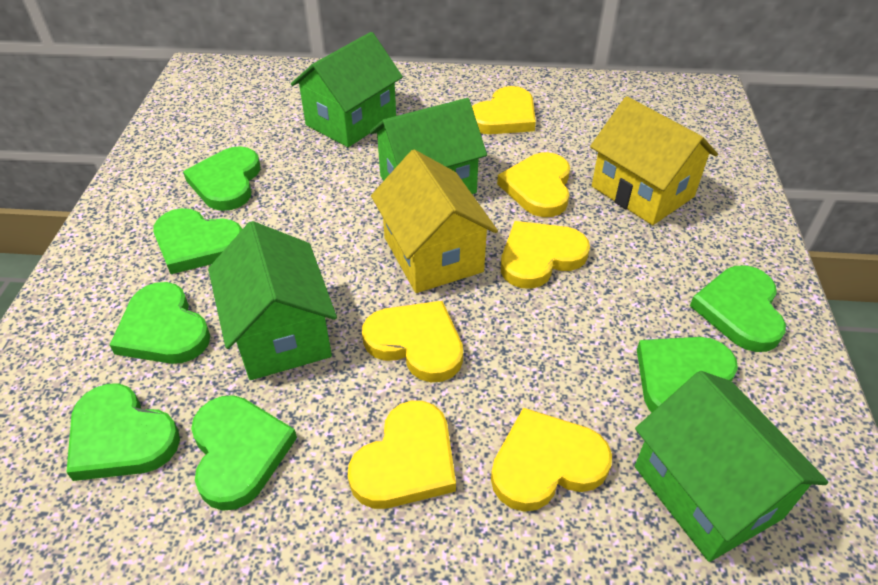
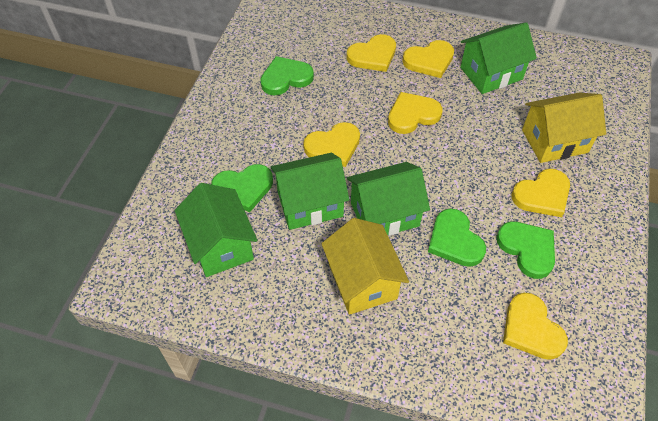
green heart: 7 -> 4

